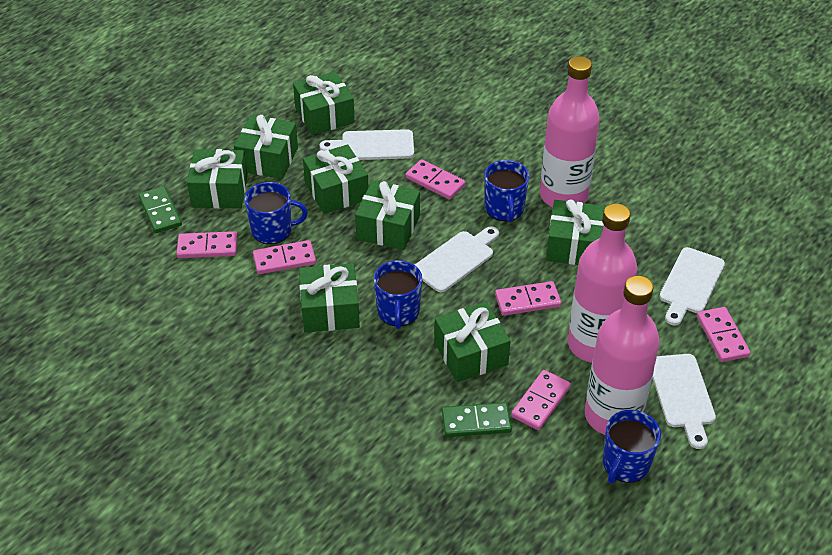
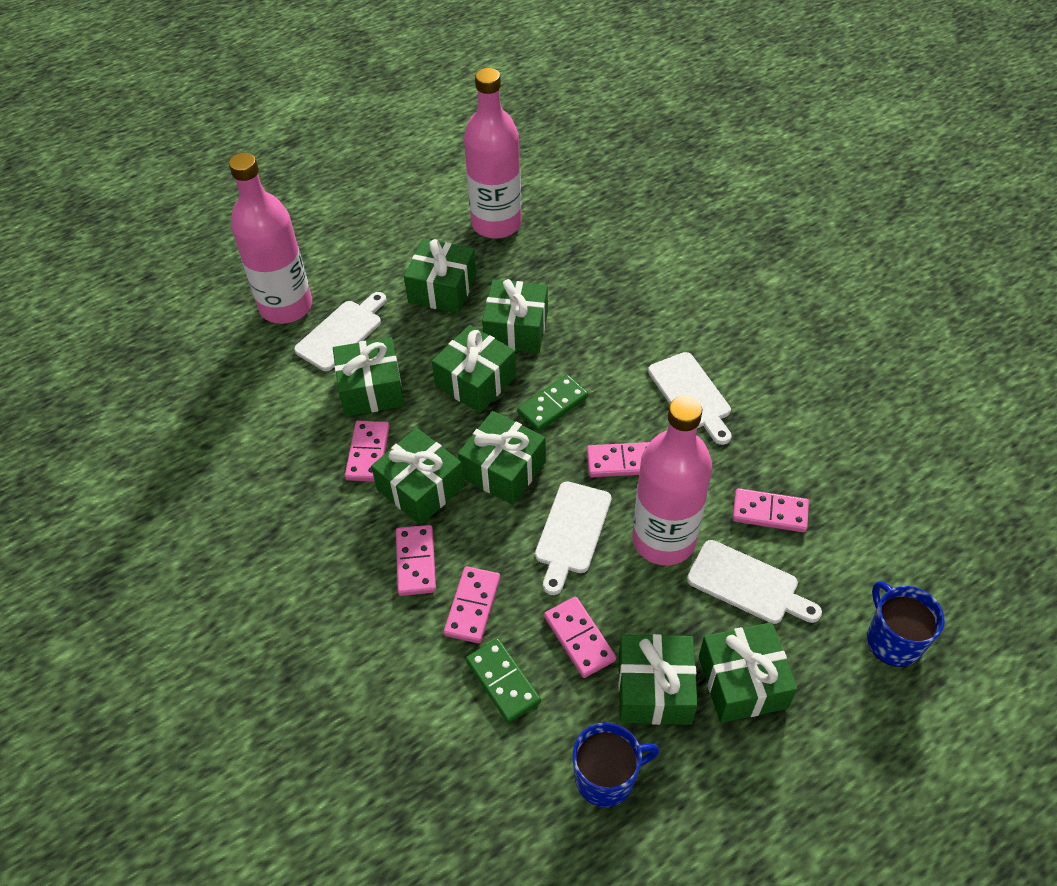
blue mug: 4 -> 2

